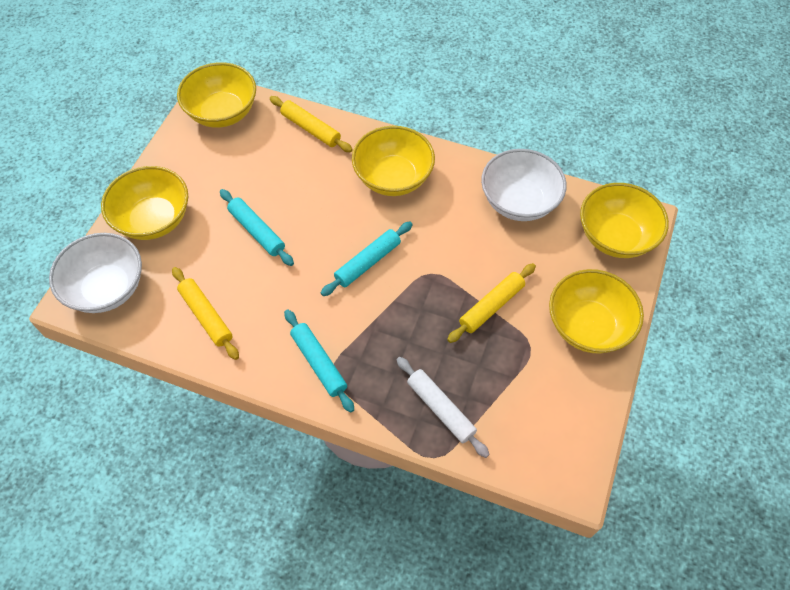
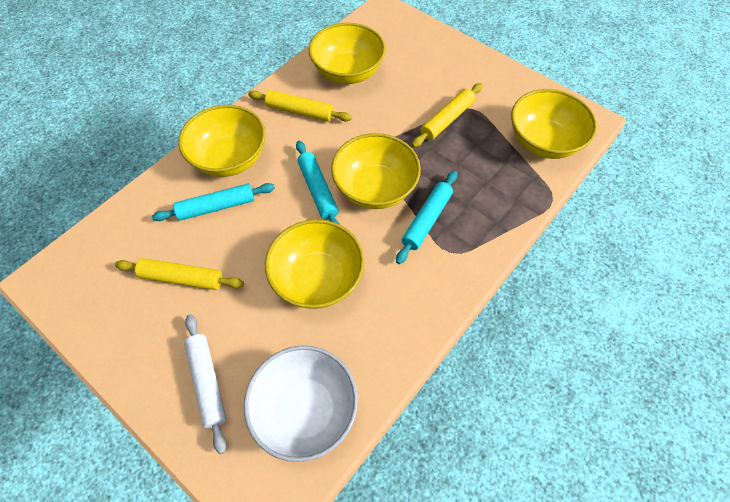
white bowl: 2 -> 1

